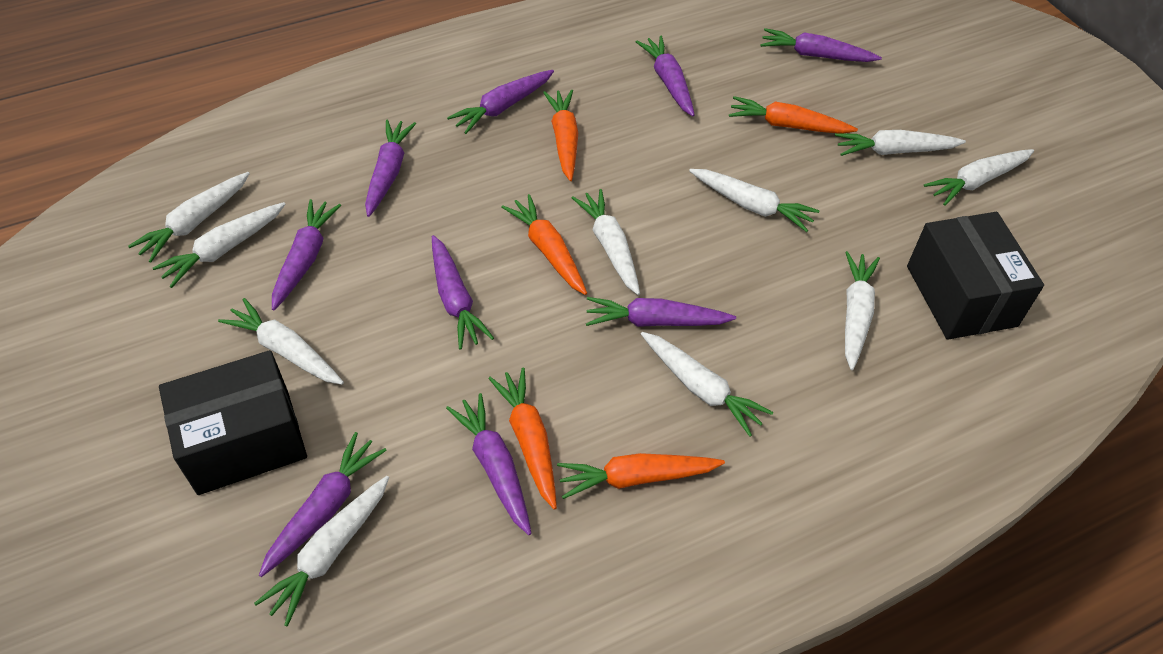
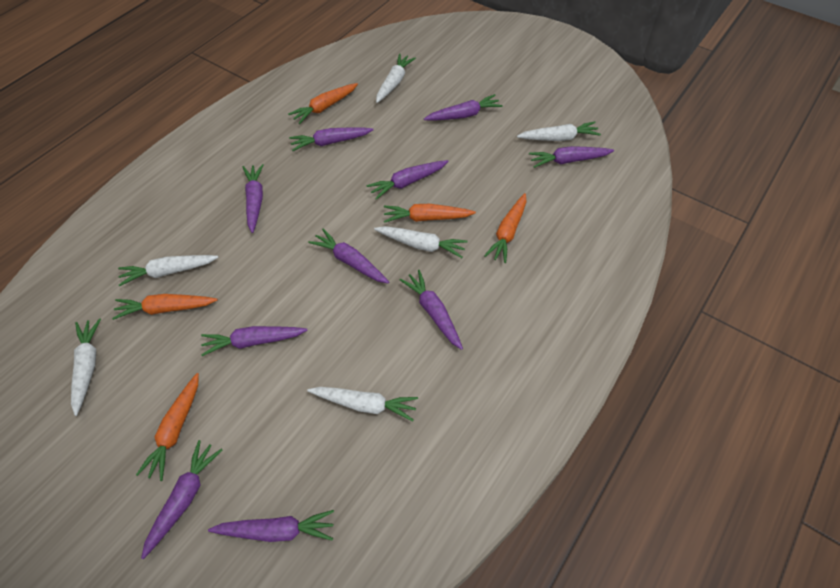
black box: 2 -> 0
purple carrot: 9 -> 10
white carrot: 10 -> 6

